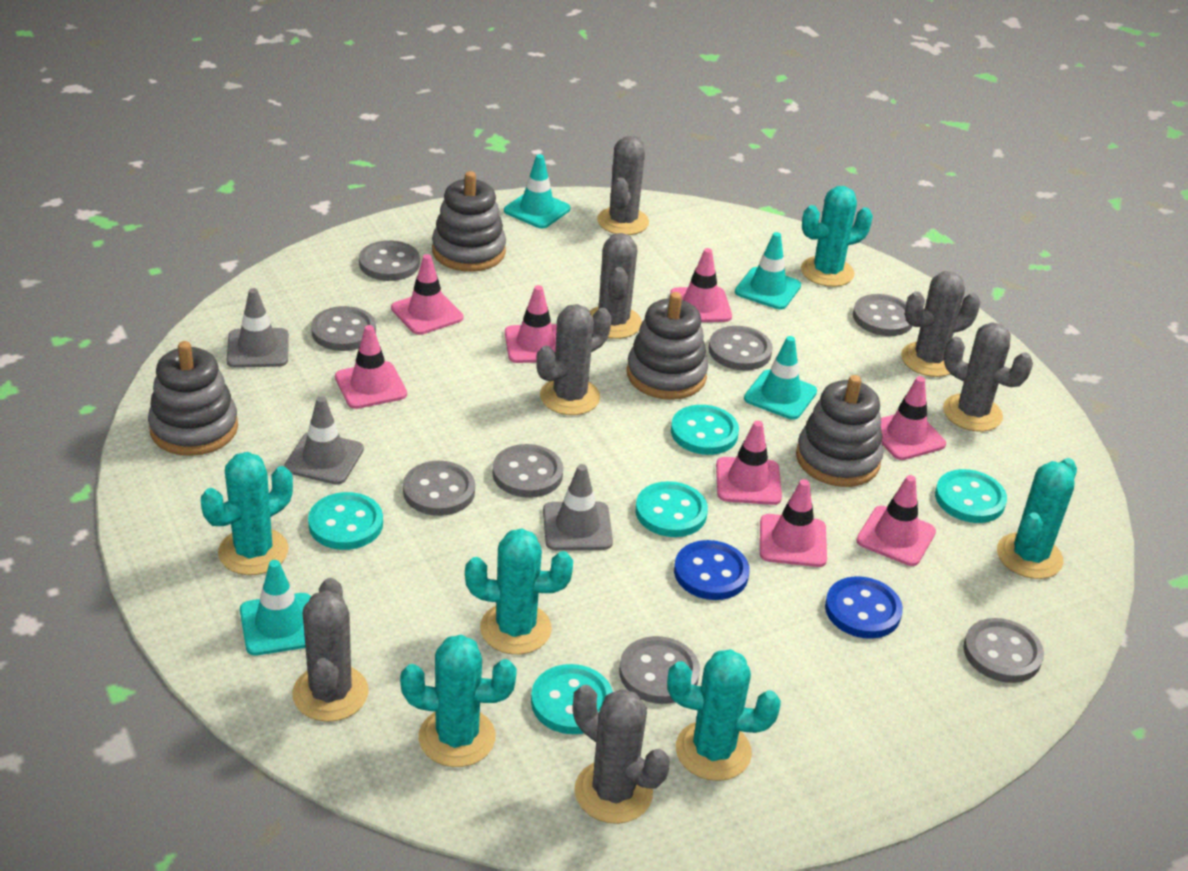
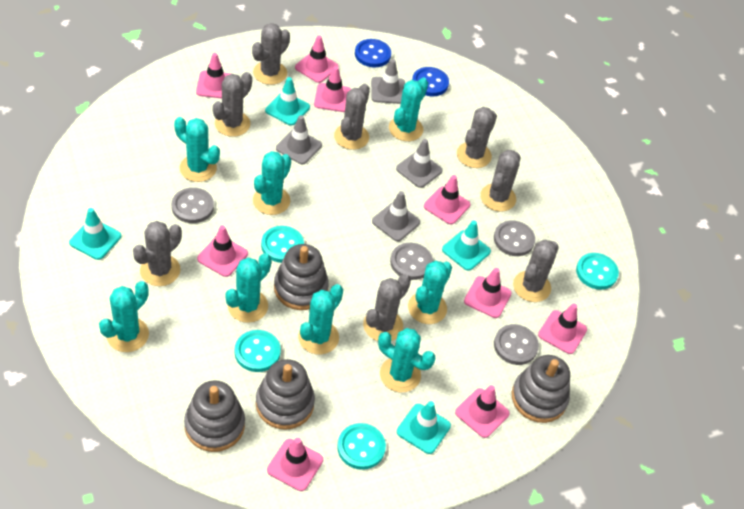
grey button: 8 -> 4
grey cactus: 7 -> 8
grey traffic cone: 3 -> 4
pink traffic cone: 8 -> 9
turquoise button: 5 -> 4
turquoise cactus: 6 -> 8

